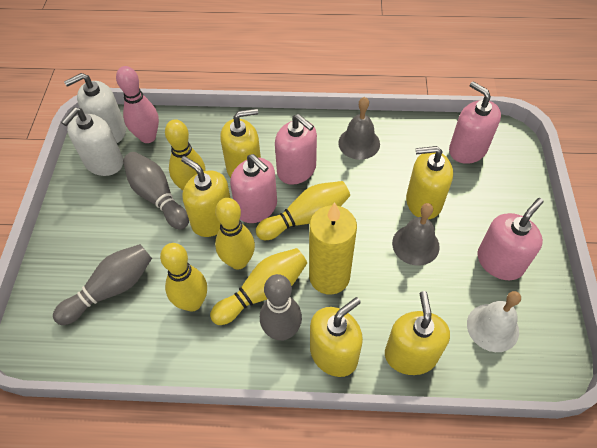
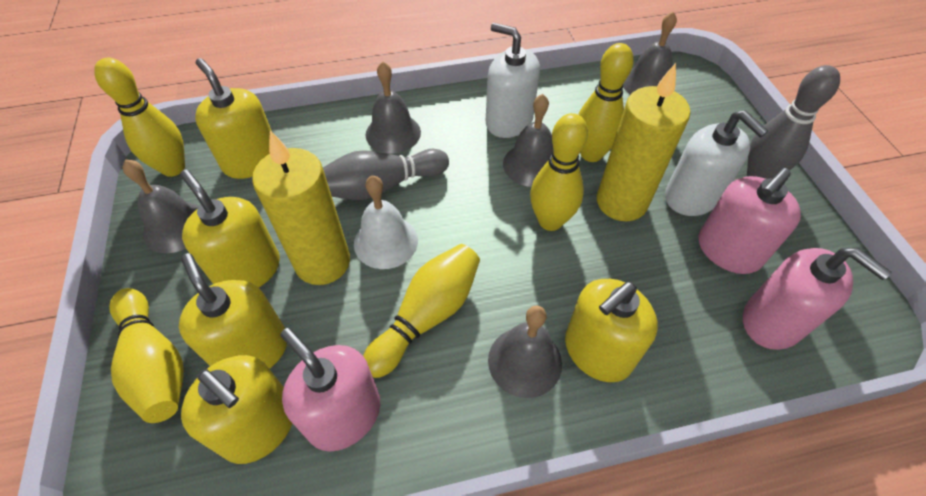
grey bell: 2 -> 5
grey bowling pin: 3 -> 2
pink bowling pin: 1 -> 0
pink soap dispenser: 4 -> 3
yellow candle: 1 -> 2

